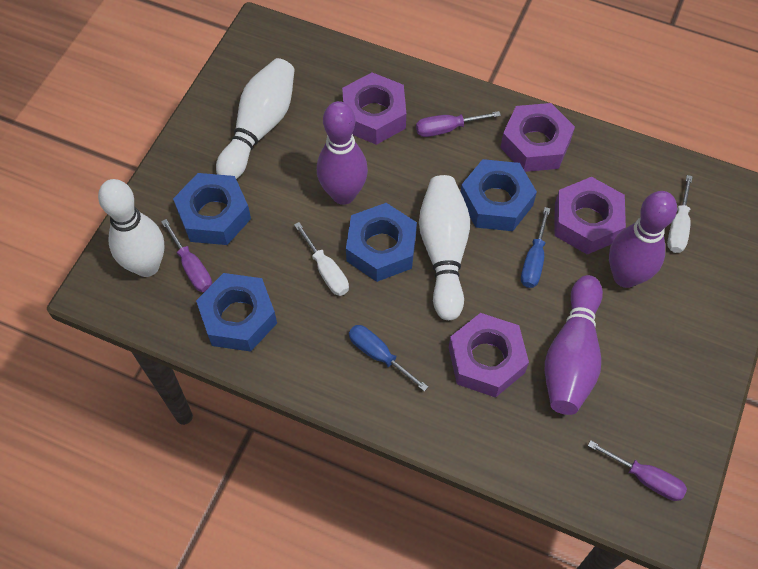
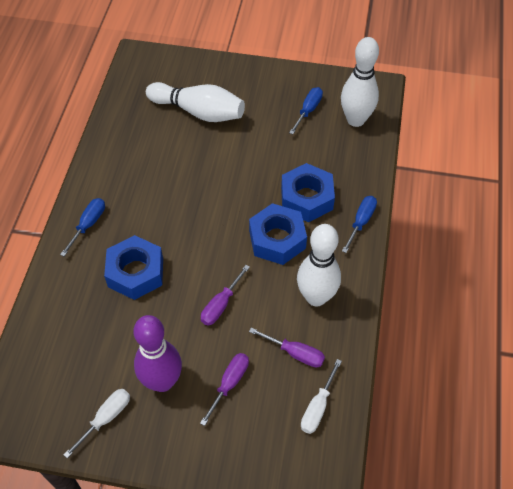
blue nut: 4 -> 3
blue screwdriver: 2 -> 3
purple bowling pin: 3 -> 1
purple nut: 4 -> 0

